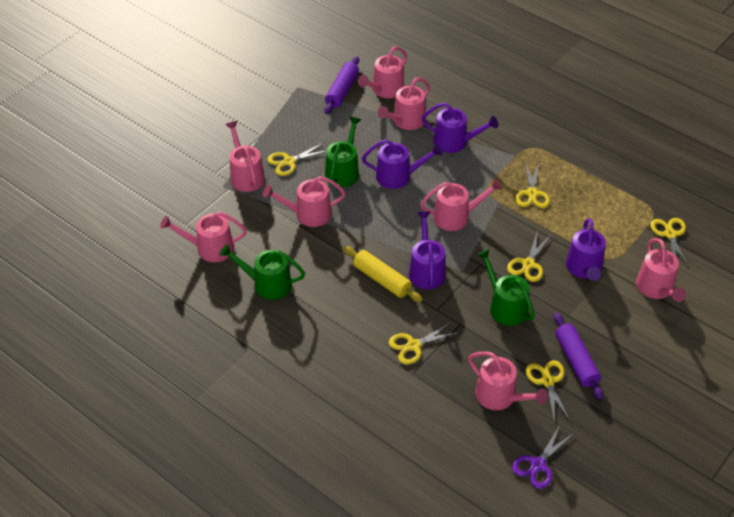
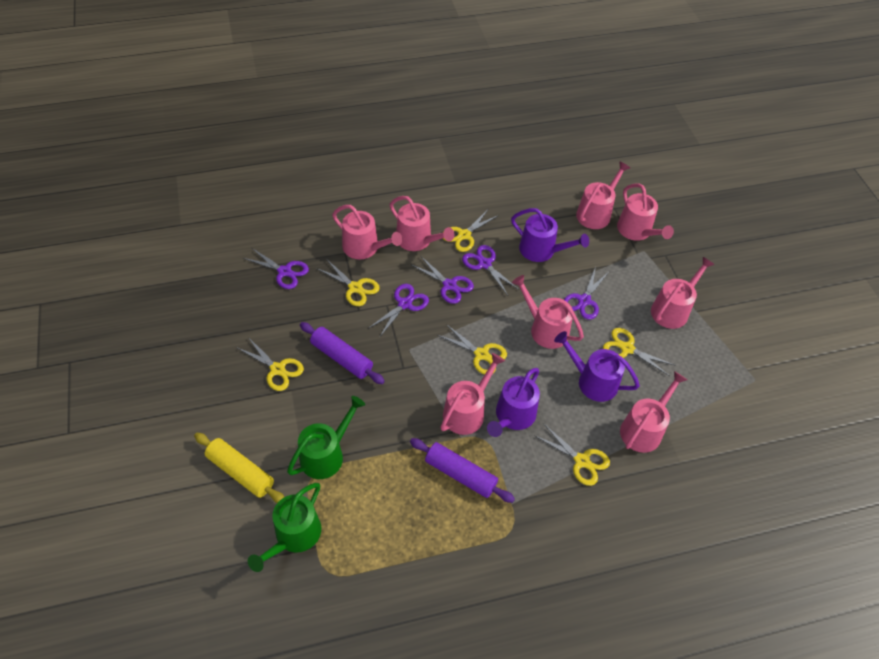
green watering can: 3 -> 2
purple scissors: 1 -> 5
purple watering can: 4 -> 3

